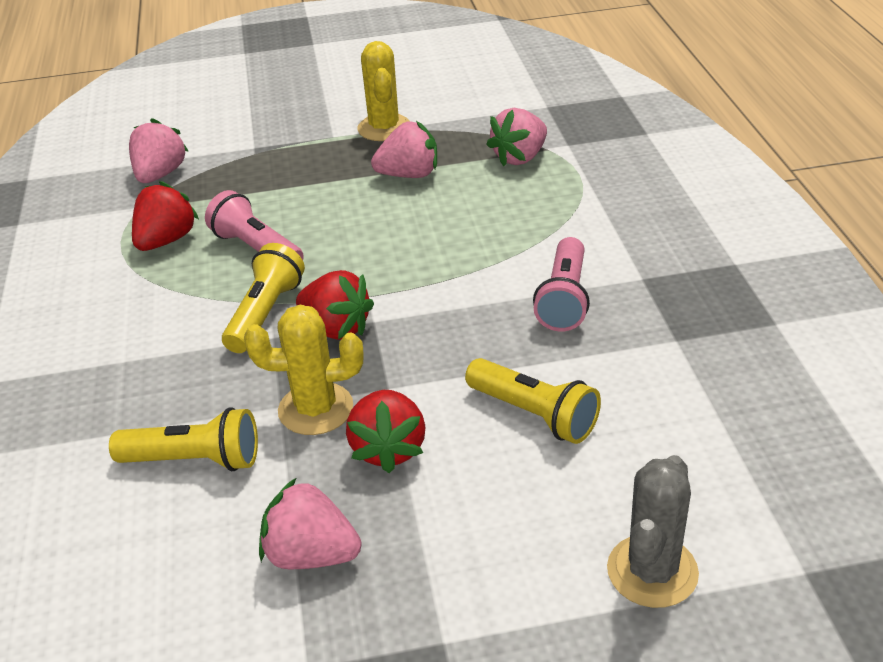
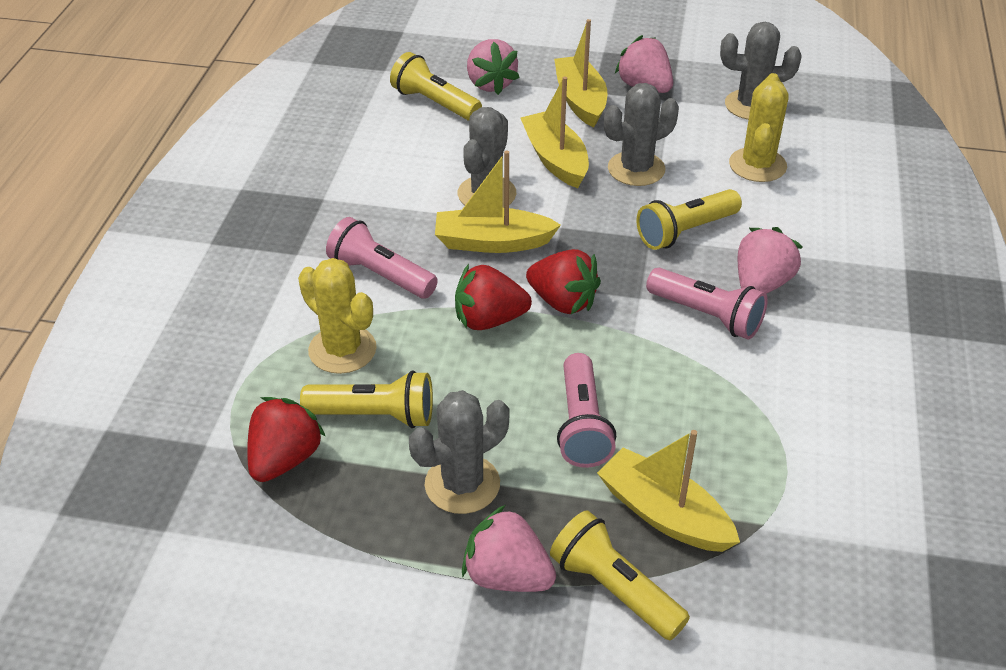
grey cactus: 1 -> 4
pink flashlight: 2 -> 3
yellow boat: 0 -> 4
yellow flashlight: 3 -> 4

